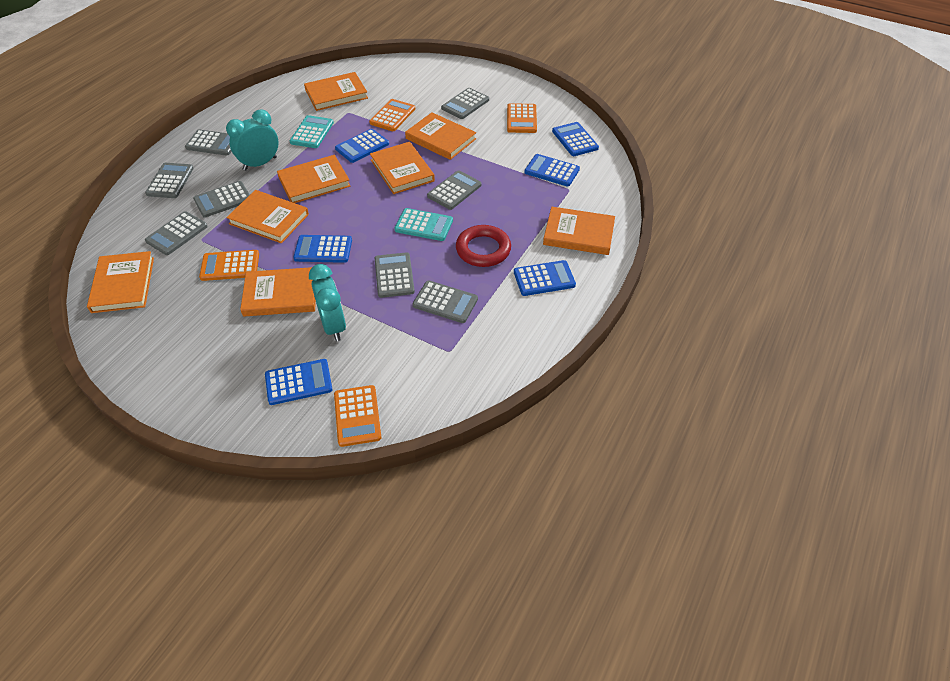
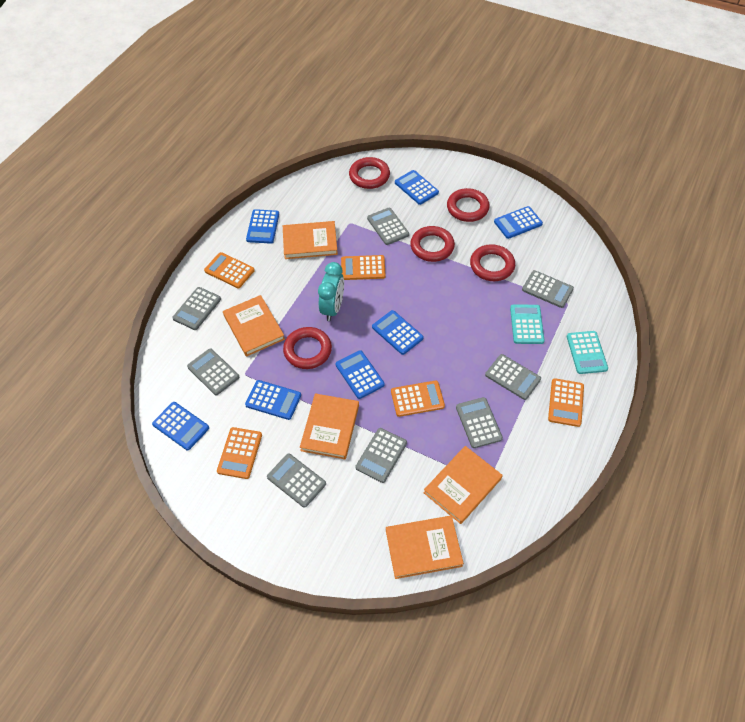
blue calculator: 6 -> 7
orange book: 8 -> 5
orange calculator: 4 -> 5
red ring: 1 -> 5
turquoise clock: 2 -> 1

